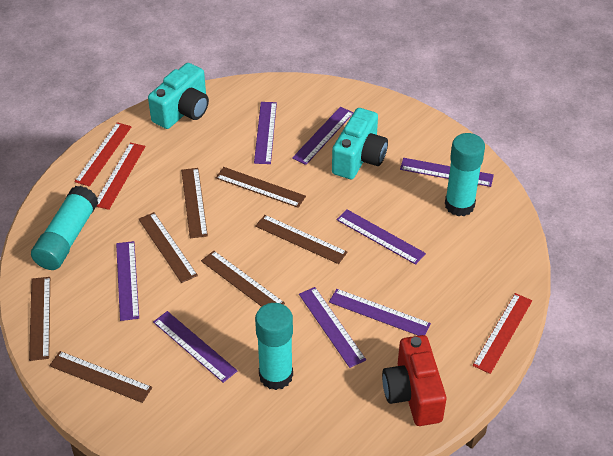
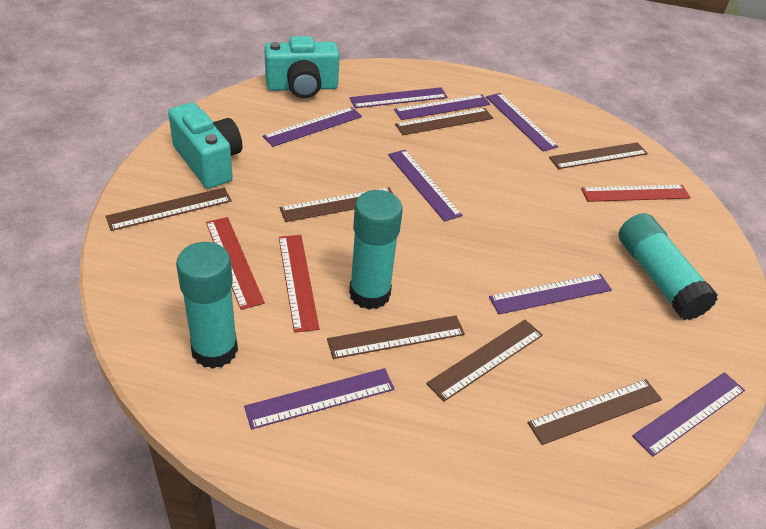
red camera: 1 -> 0

